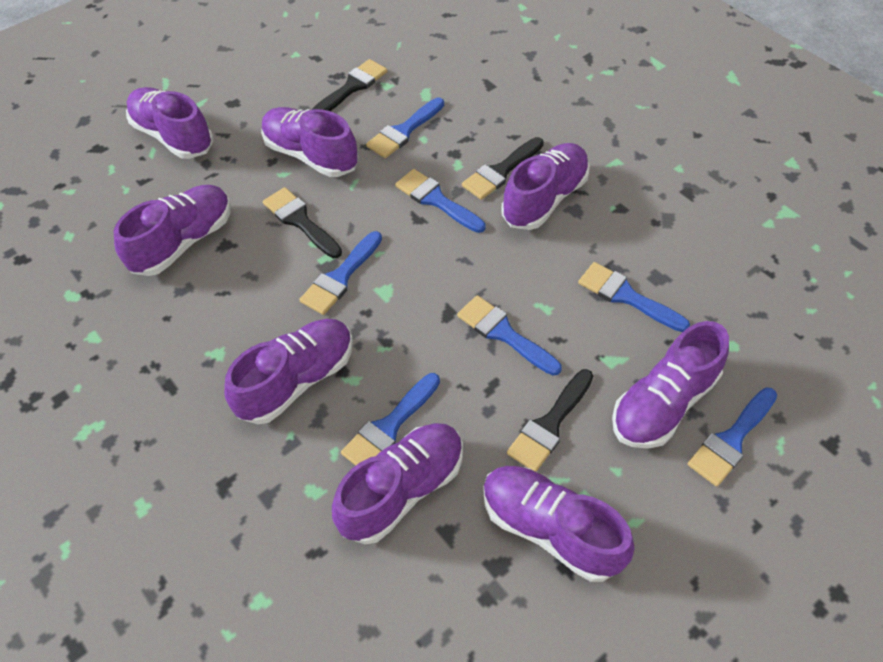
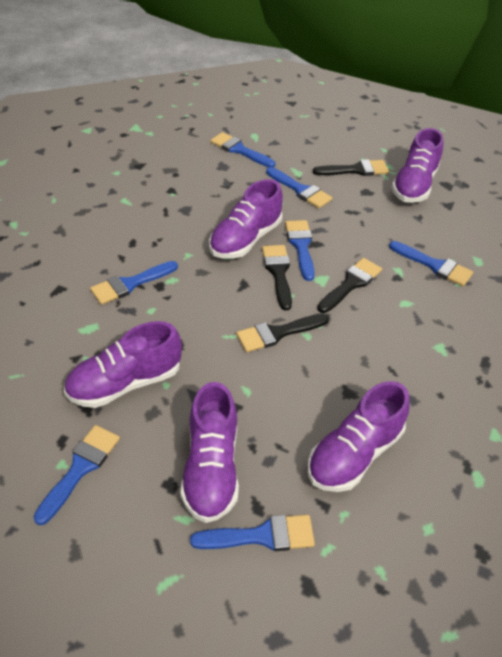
purple shoe: 8 -> 5

